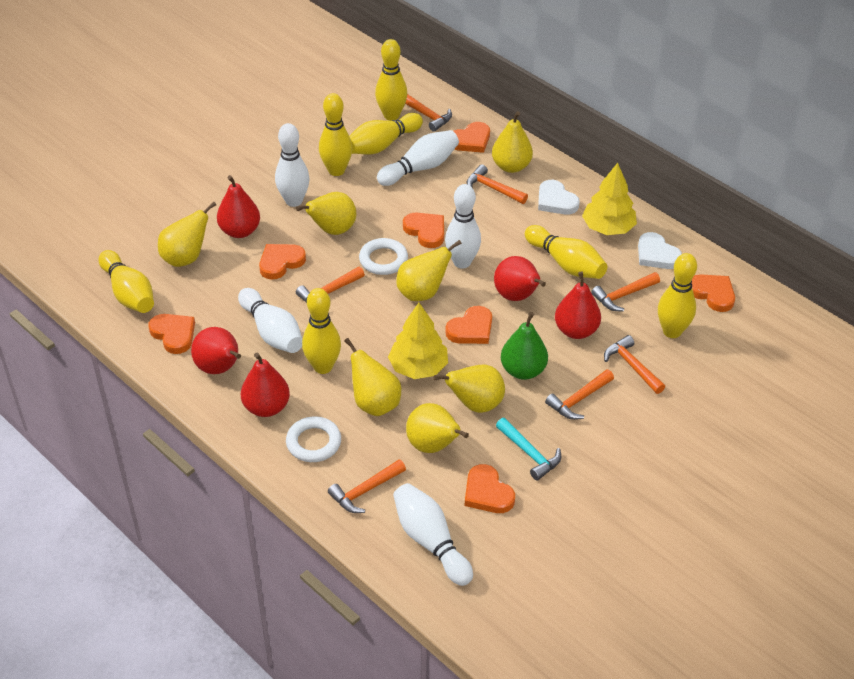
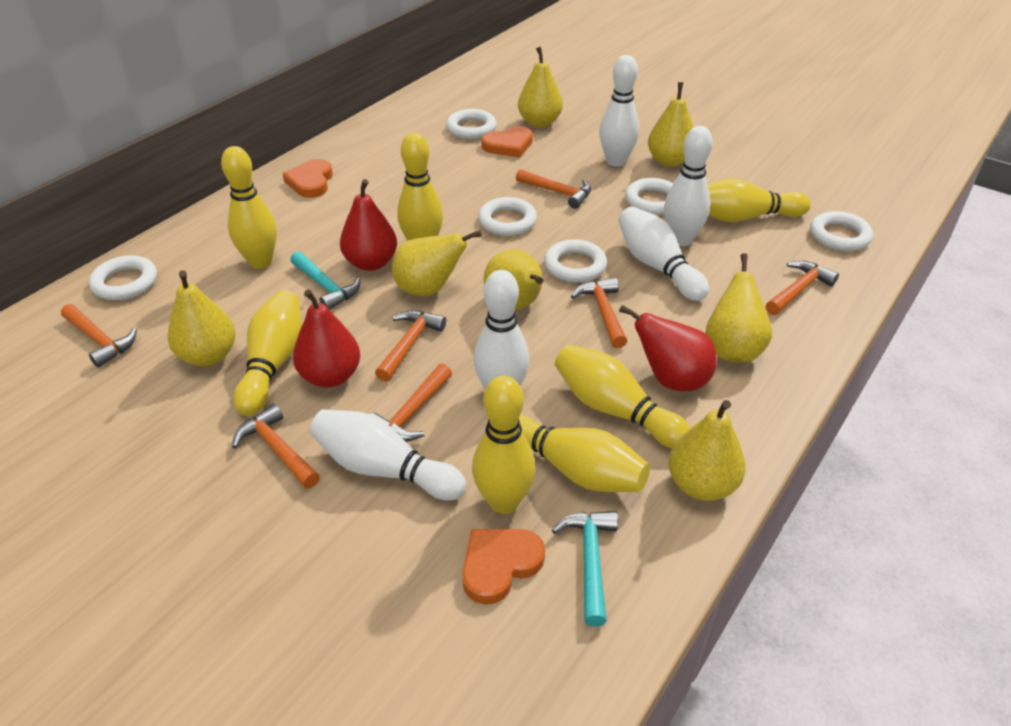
green pear: 1 -> 0
orange heart: 7 -> 3
red pear: 5 -> 3
turquoise hammer: 1 -> 2
white heart: 2 -> 0
white ring: 2 -> 6
yellow tree: 2 -> 0

